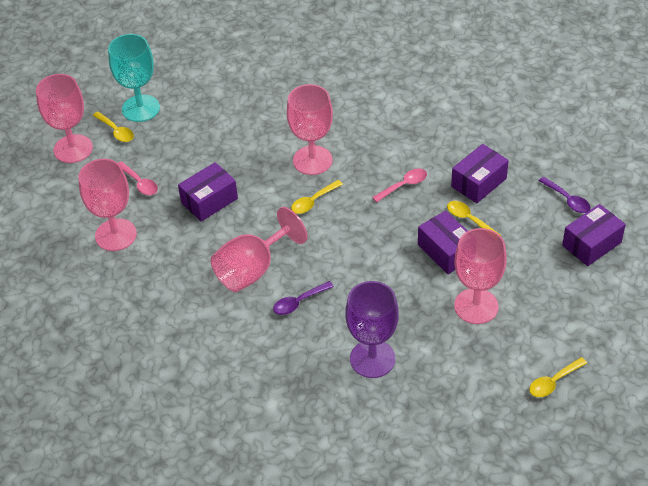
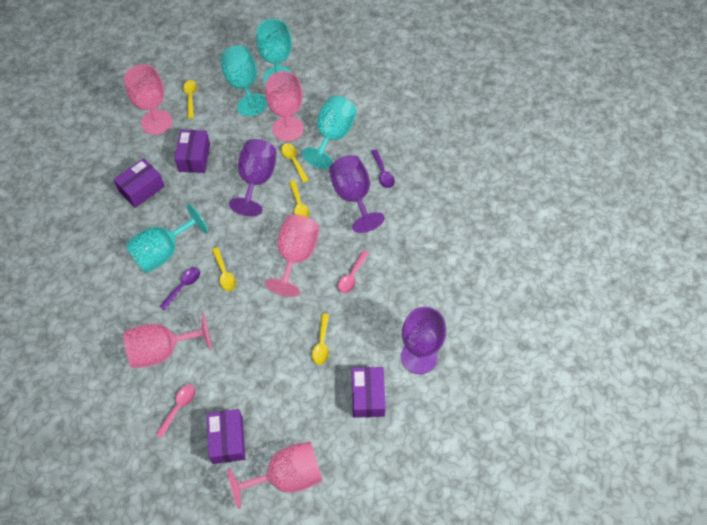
purple goblet: 1 -> 3
turquoise goblet: 1 -> 4
yellow spoon: 4 -> 5

